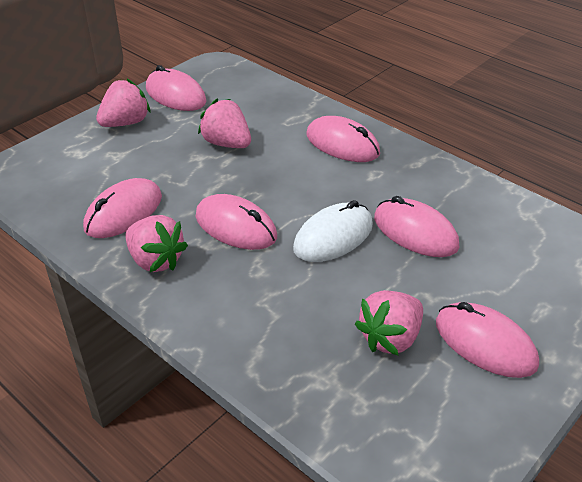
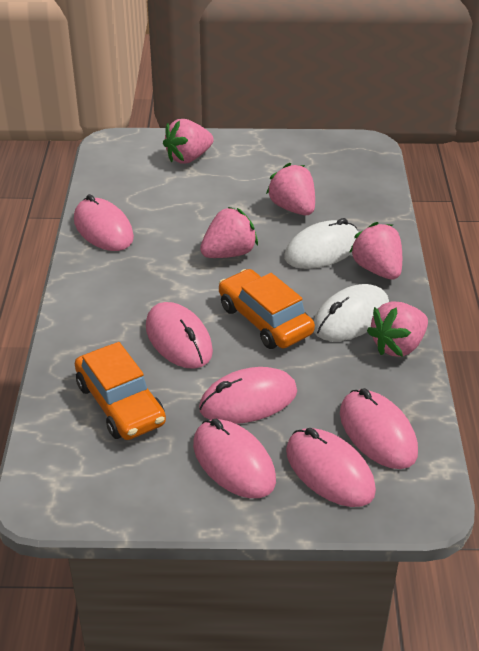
orange car: 0 -> 2
pink strawberry: 4 -> 5
white mouse: 1 -> 2

